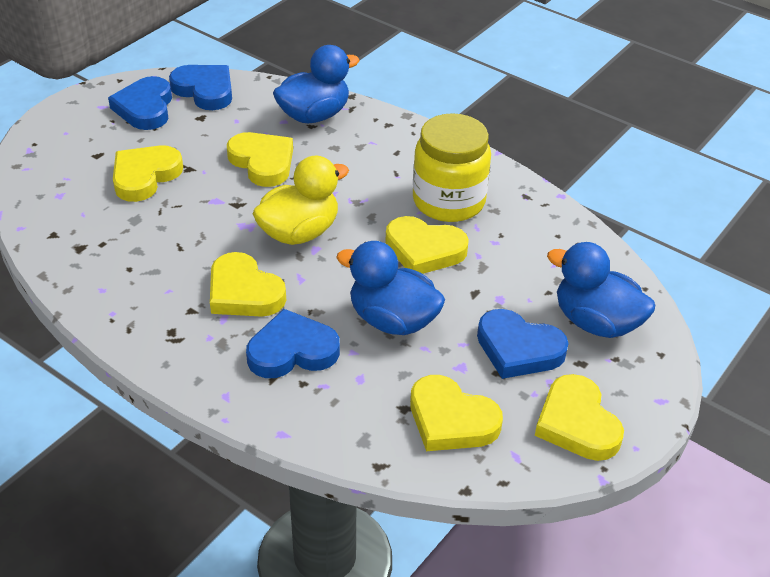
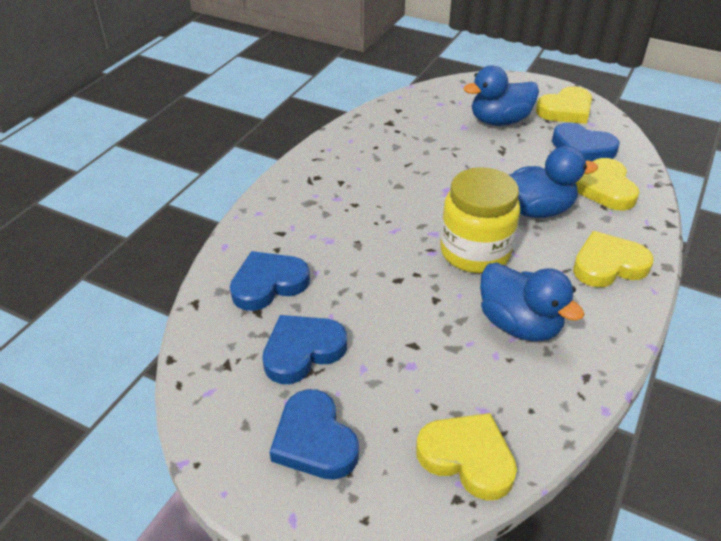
yellow duck: 1 -> 0
yellow heart: 6 -> 4

